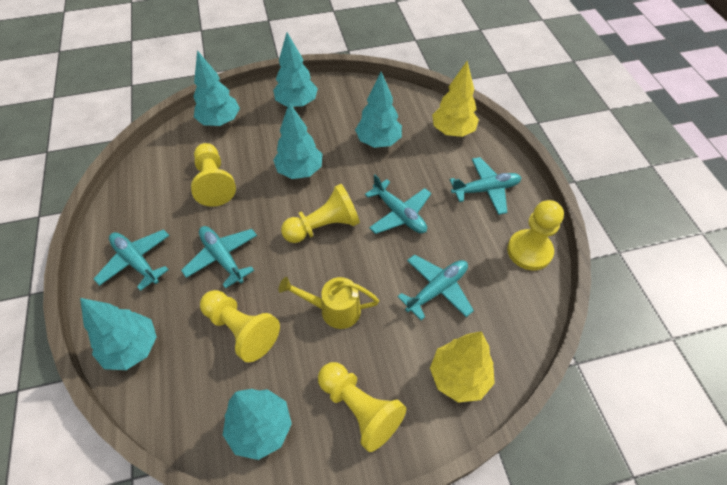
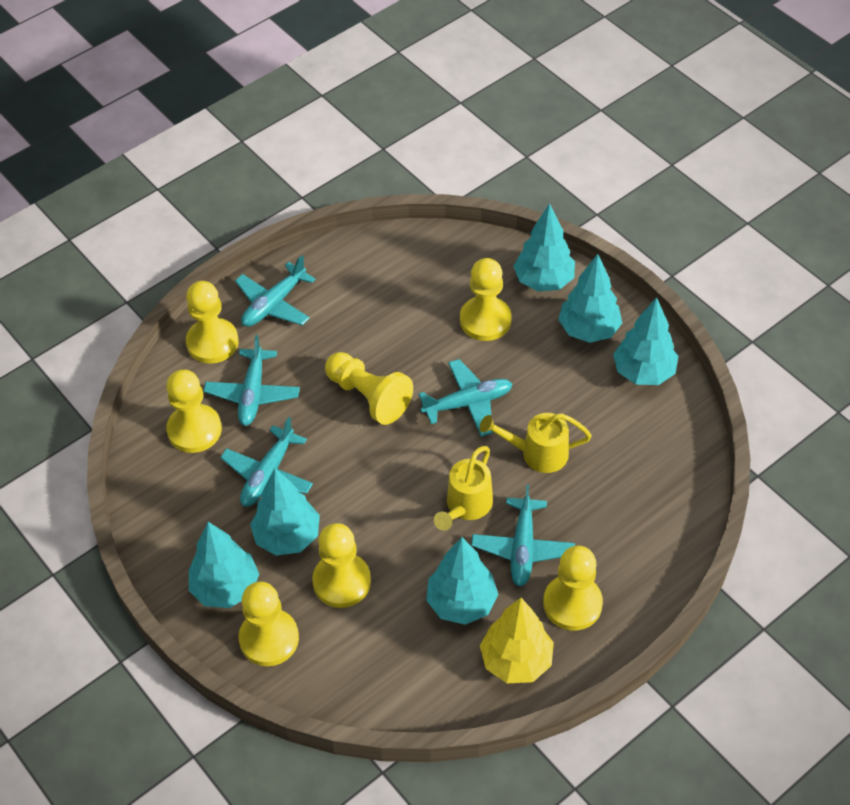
yellow pawn: 5 -> 7
yellow tree: 2 -> 1
yellow watering can: 1 -> 2

